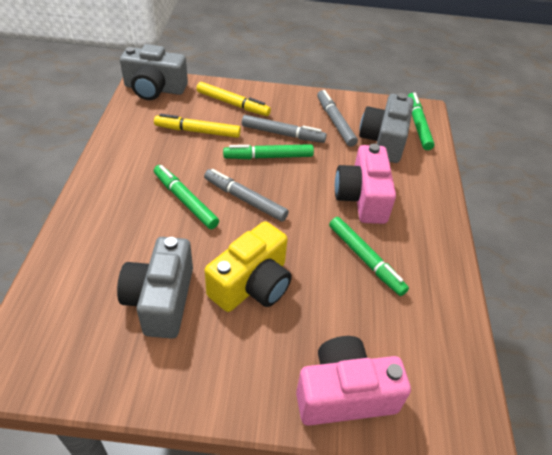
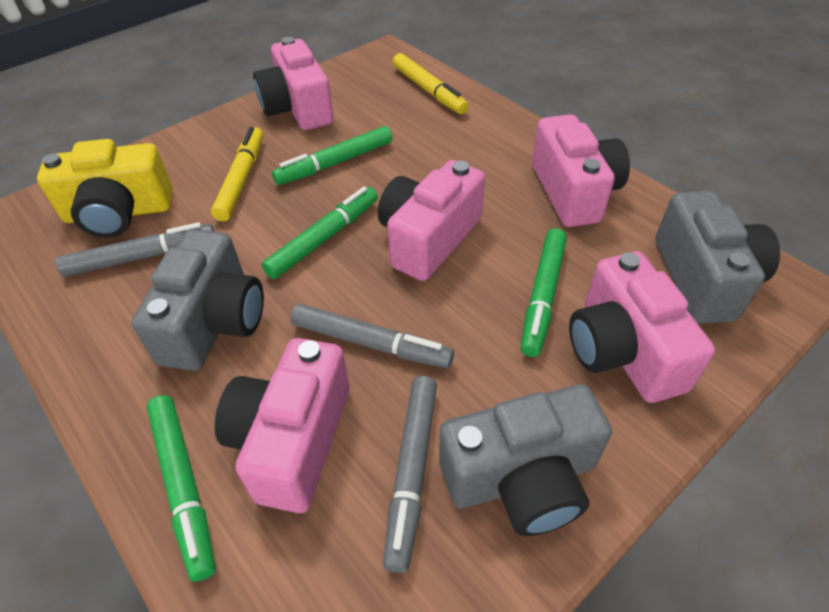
pink camera: 2 -> 5

